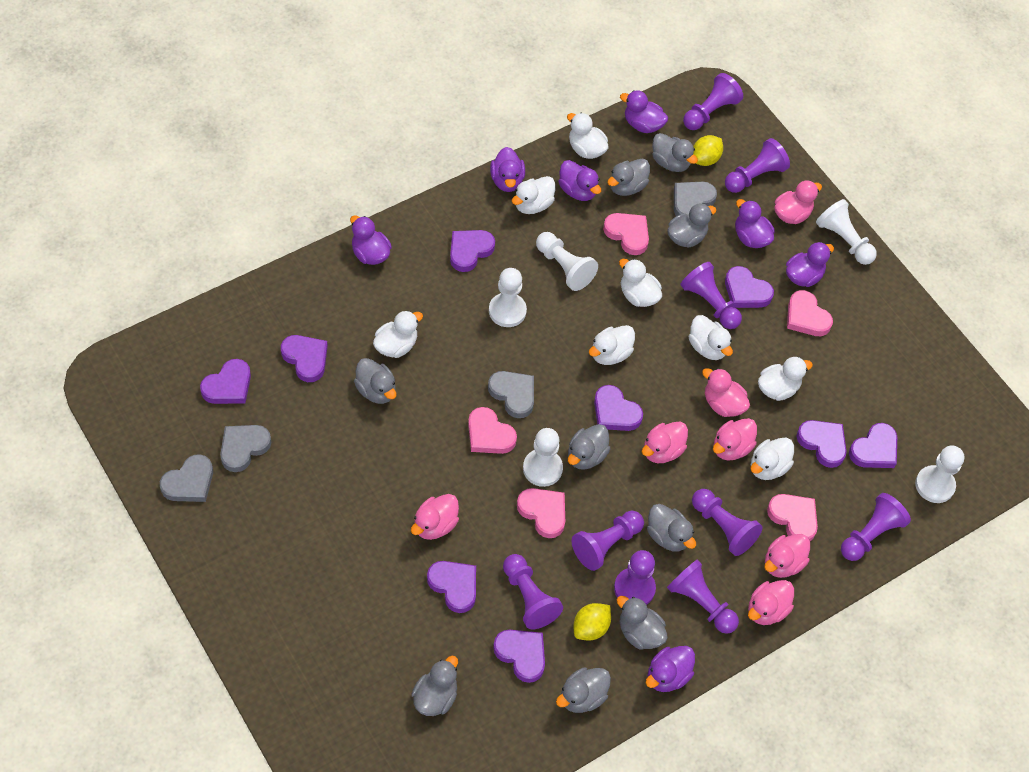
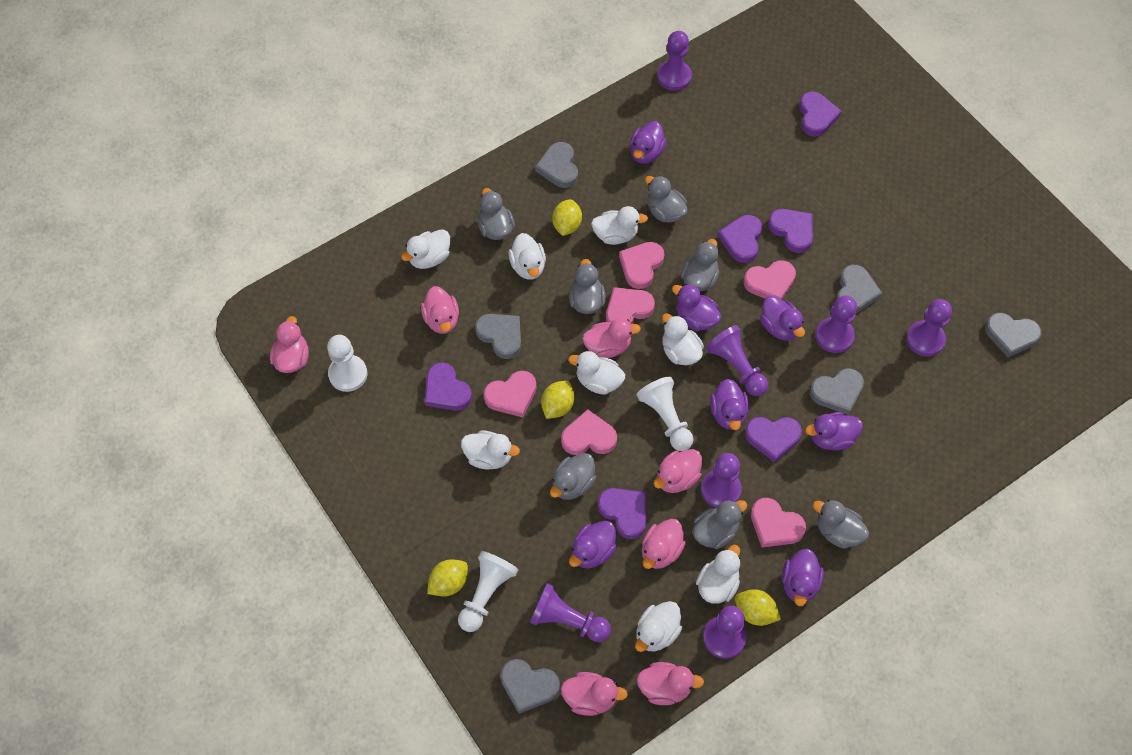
grey duck: 9 -> 7
grey heart: 4 -> 6
pink heart: 5 -> 6
purple heart: 9 -> 6
purple pawn: 9 -> 7
white pawn: 5 -> 3
yellow lemon: 2 -> 4

